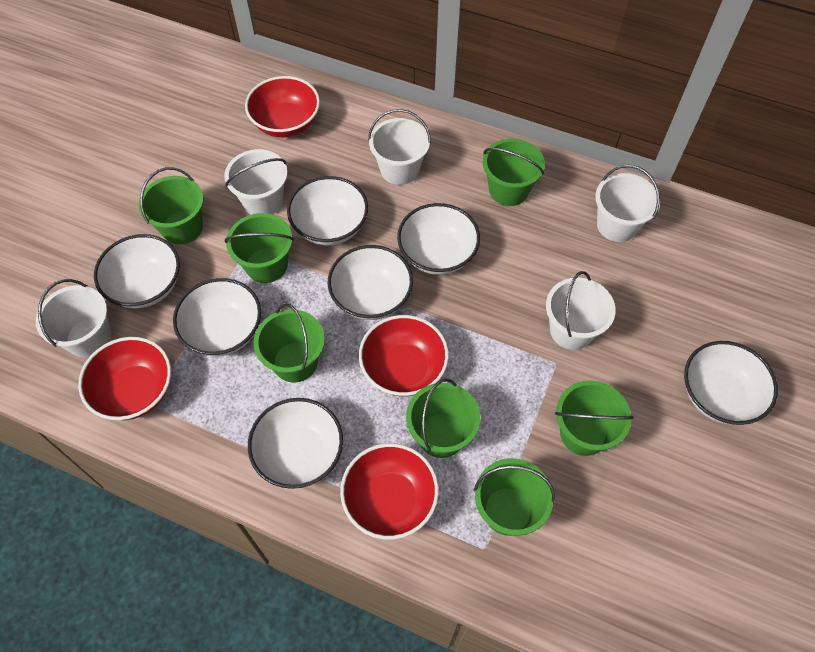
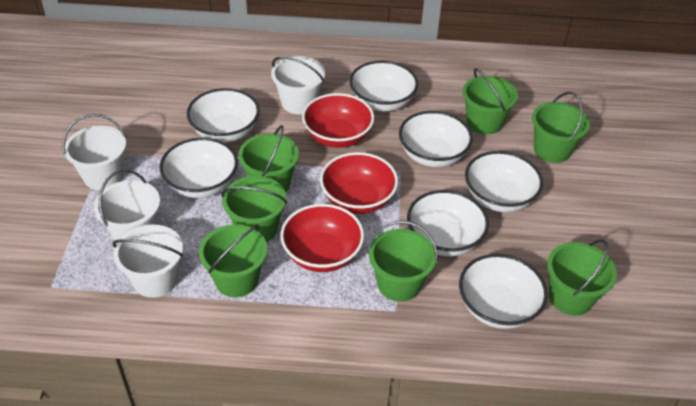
red bowl: 4 -> 3
white bucket: 5 -> 4

